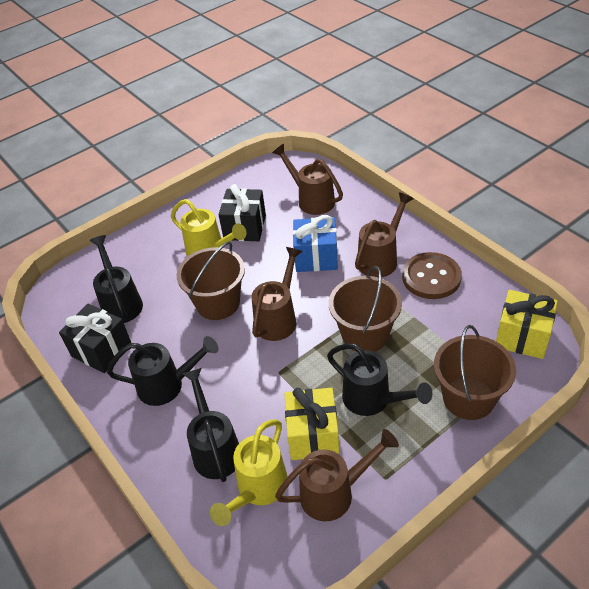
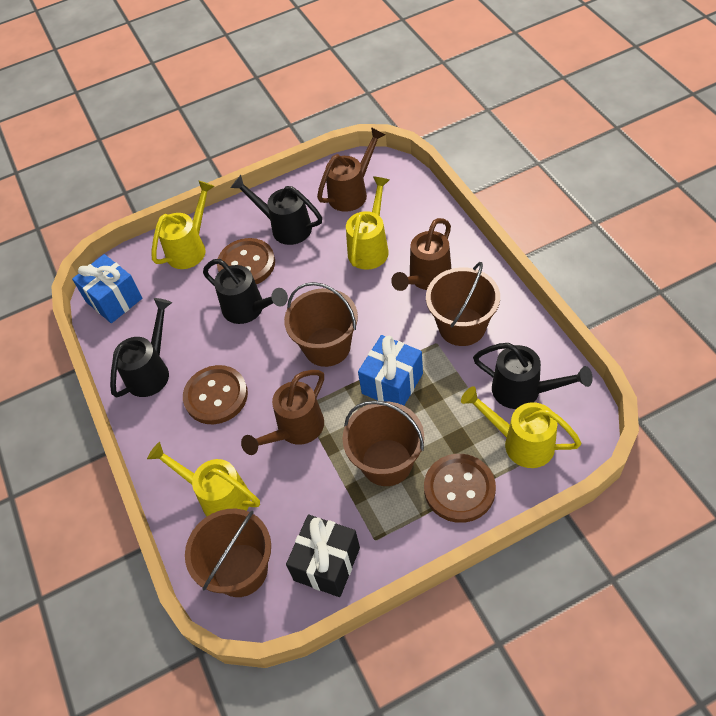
black gift: 2 -> 1
blue gift: 1 -> 2
brown bucket: 3 -> 4
brown button: 1 -> 3
brown watering can: 4 -> 3
yellow gift: 2 -> 0
yellow watering can: 2 -> 4

